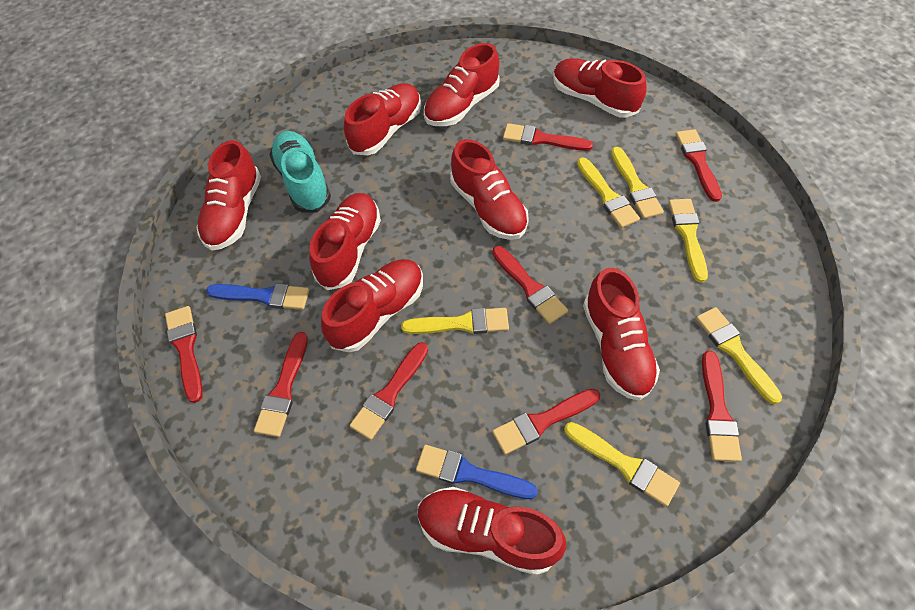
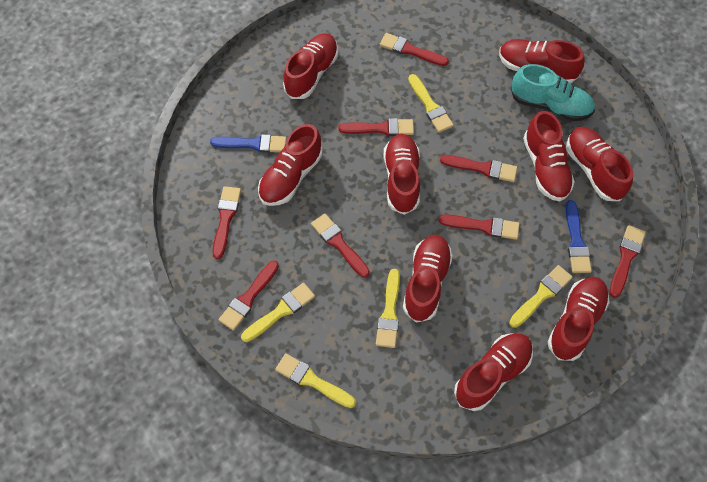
yellow brush: 6 -> 5

